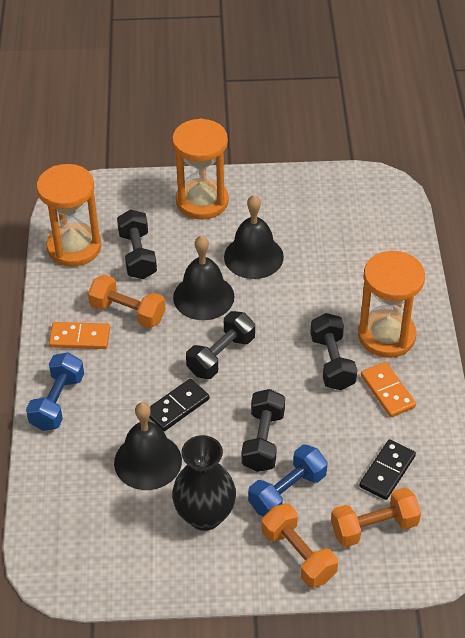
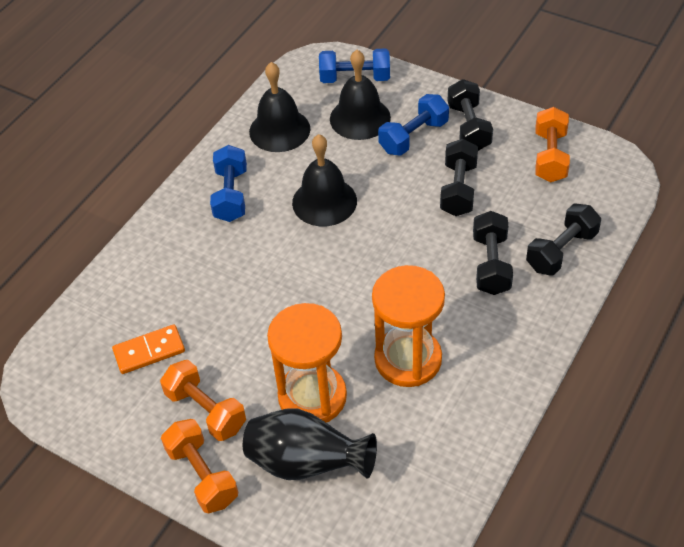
black domino: 2 -> 0
blue dumbbell: 2 -> 3
orange domino: 2 -> 1
orange hourglass: 3 -> 2

